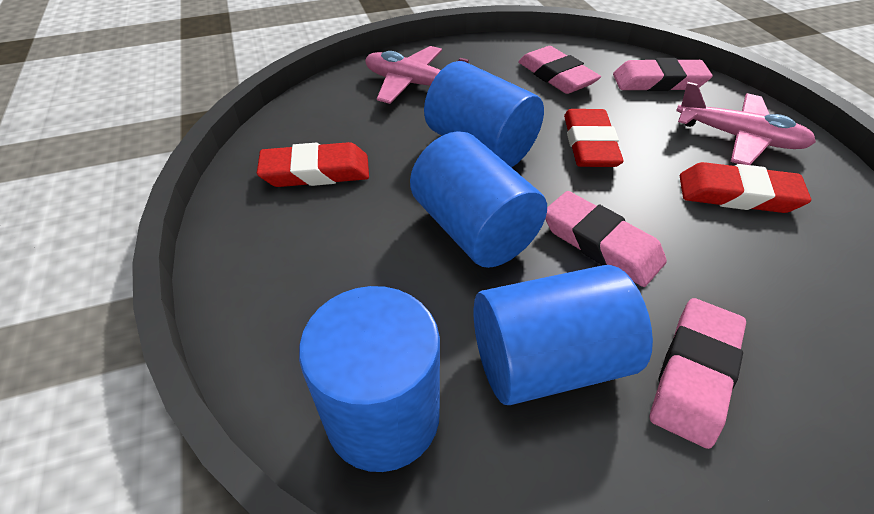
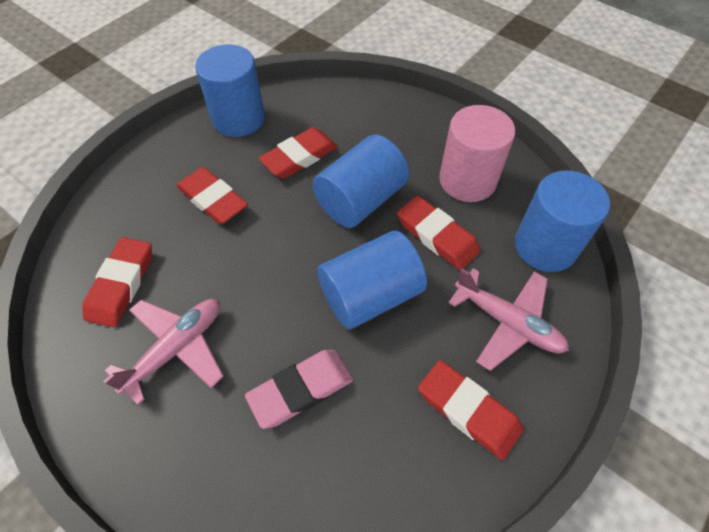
pink cylinder: 0 -> 1
pink eraser: 4 -> 1
red eraser: 3 -> 5

